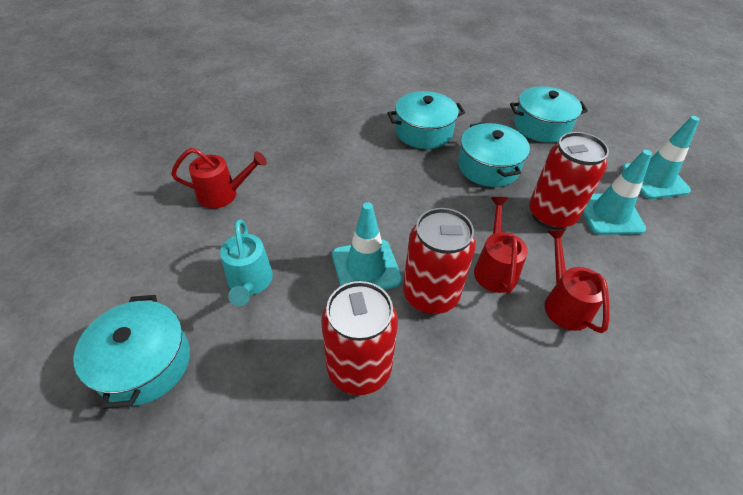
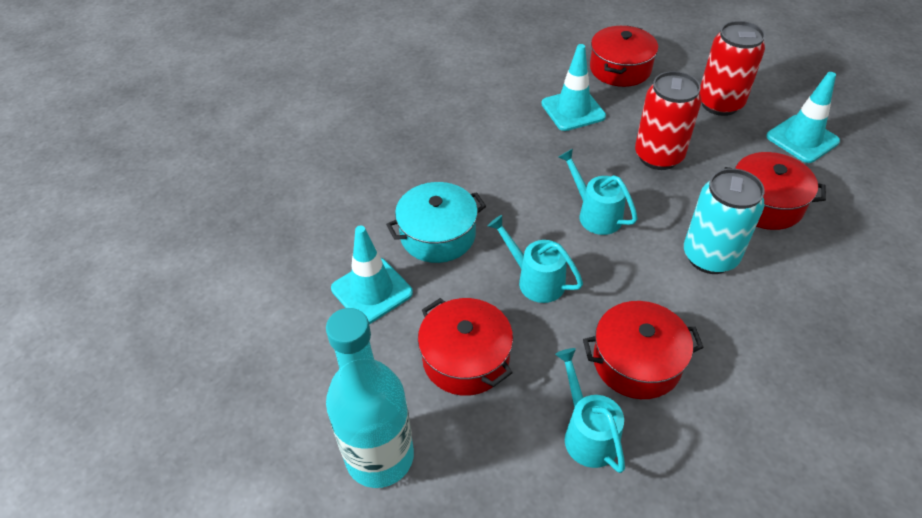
red can: 3 -> 2
red pot: 0 -> 4
red watering can: 3 -> 0
turquoise bottle: 0 -> 1
turquoise can: 0 -> 1
turquoise pot: 4 -> 1
turquoise watering can: 1 -> 3

